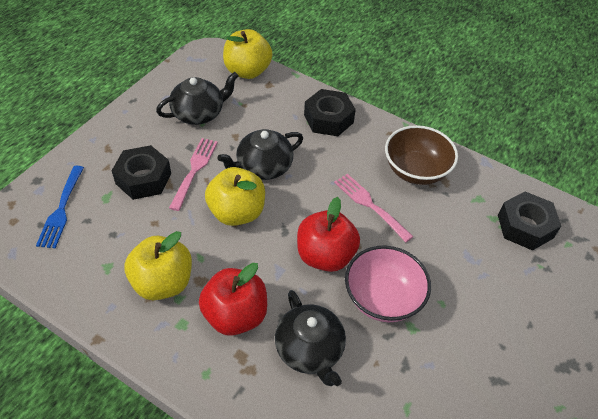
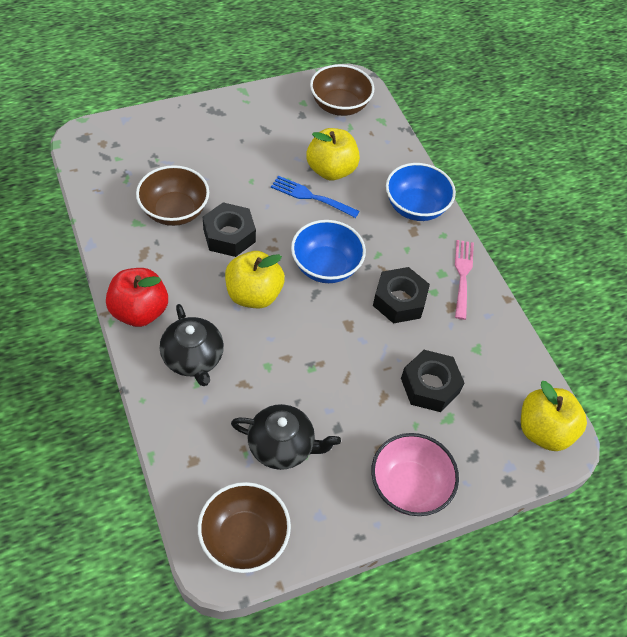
black teapot: 3 -> 2
blue bowl: 0 -> 2
brown bowl: 1 -> 3
pink fork: 2 -> 1
red apple: 2 -> 1

